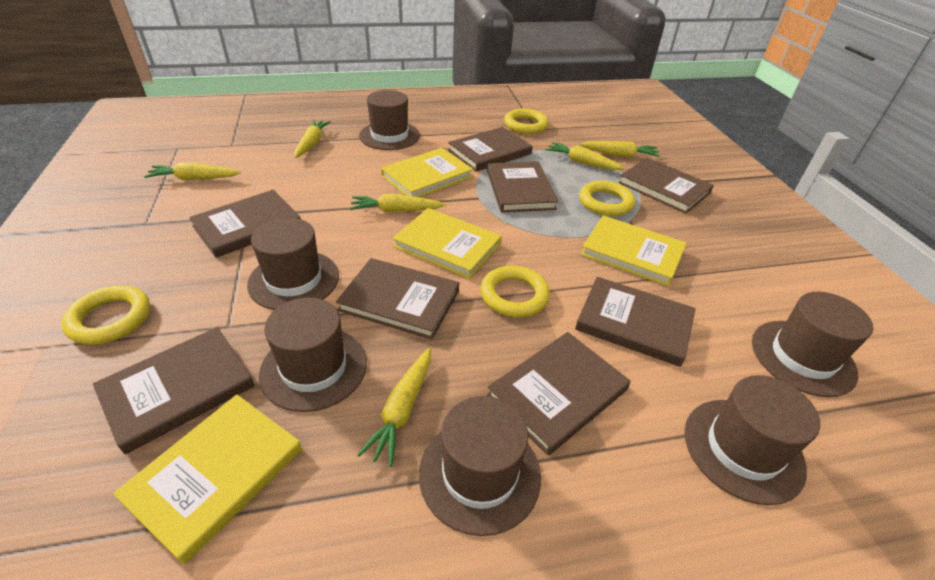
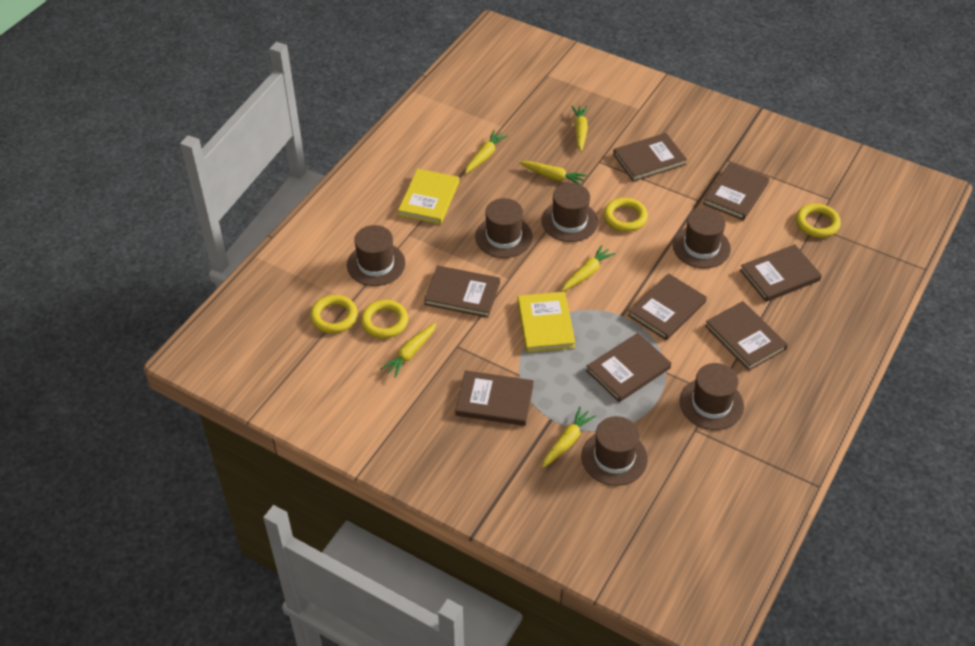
yellow book: 4 -> 2

